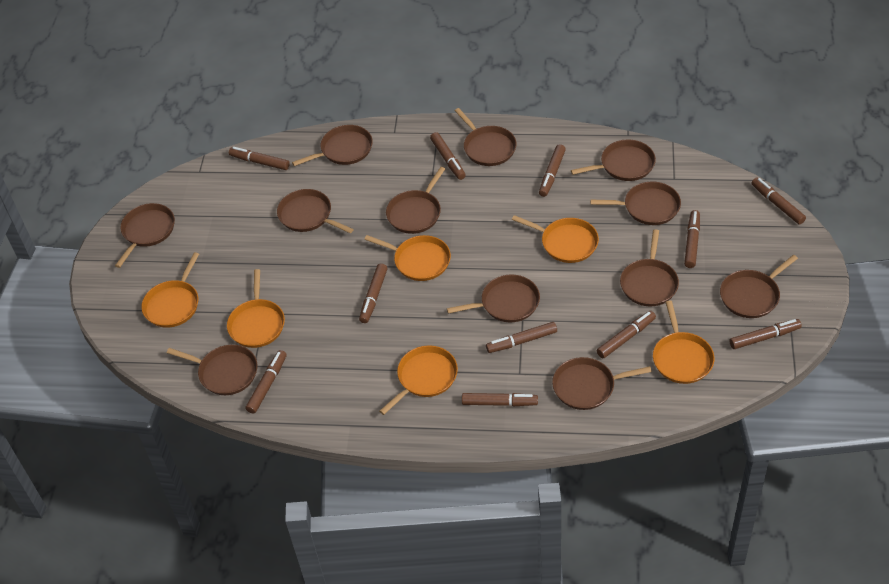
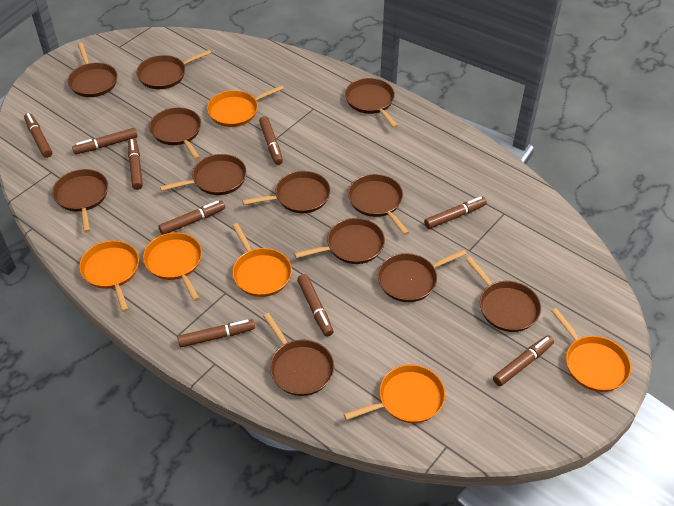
brown marker: 11 -> 9

